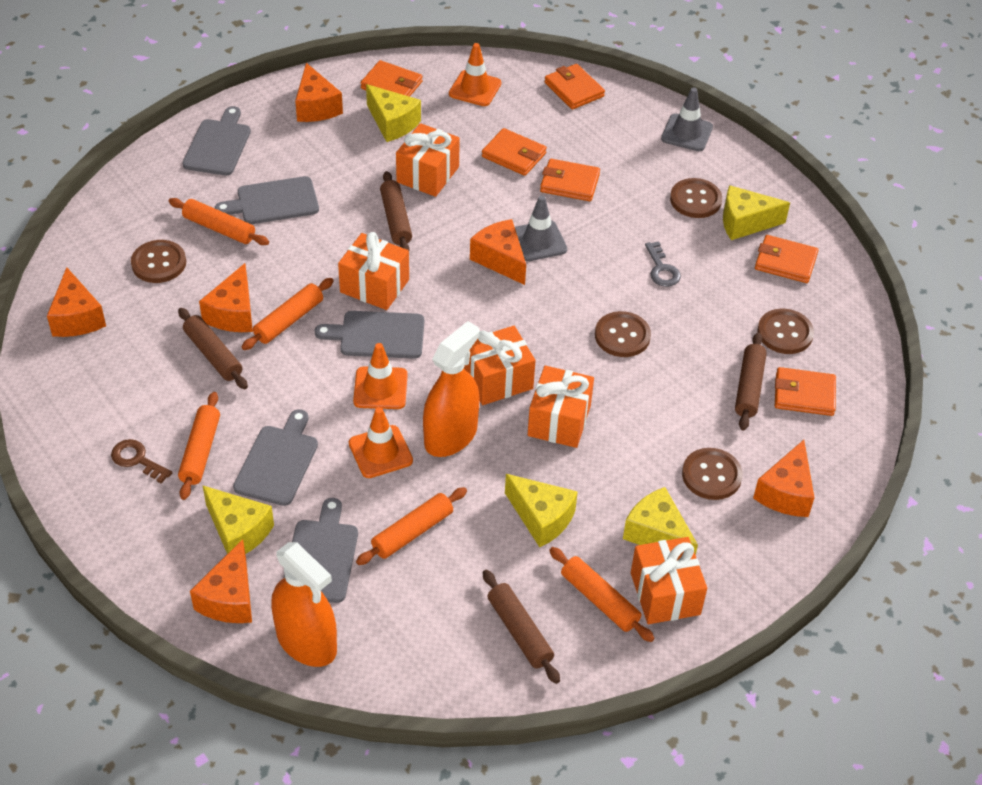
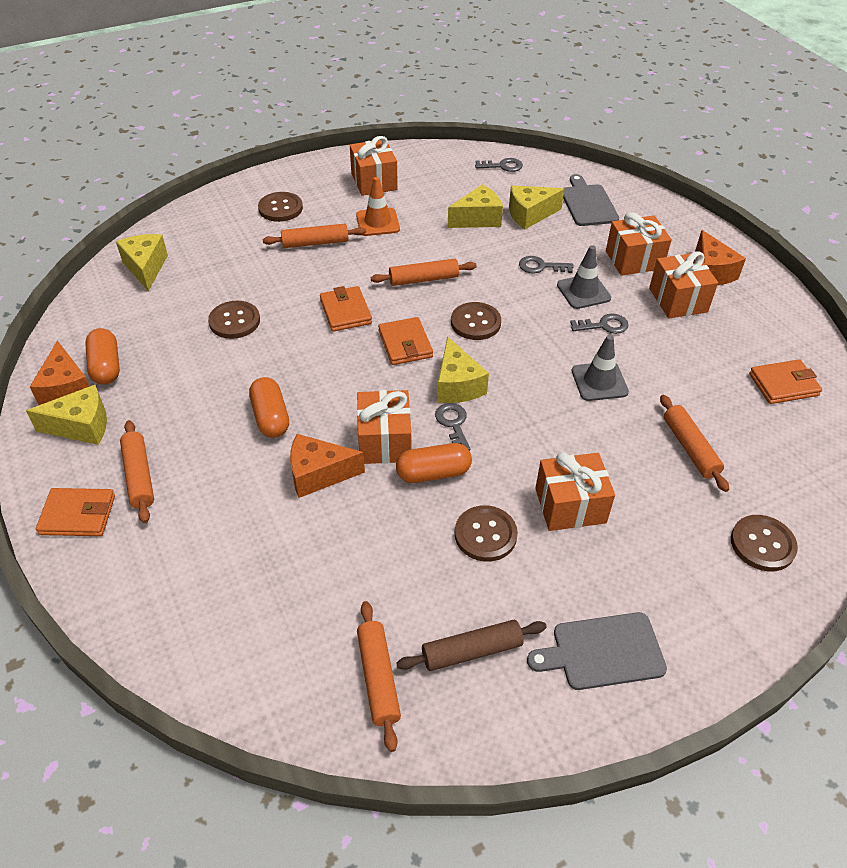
brown key: 1 -> 0
brown rolling pin: 4 -> 1
grey cutting board: 5 -> 2
grey key: 1 -> 4
orange capsule: 0 -> 3
orange cheese: 6 -> 3
orange spray bottle: 2 -> 0
orange traffic cone: 3 -> 1
orange wallet: 6 -> 4

